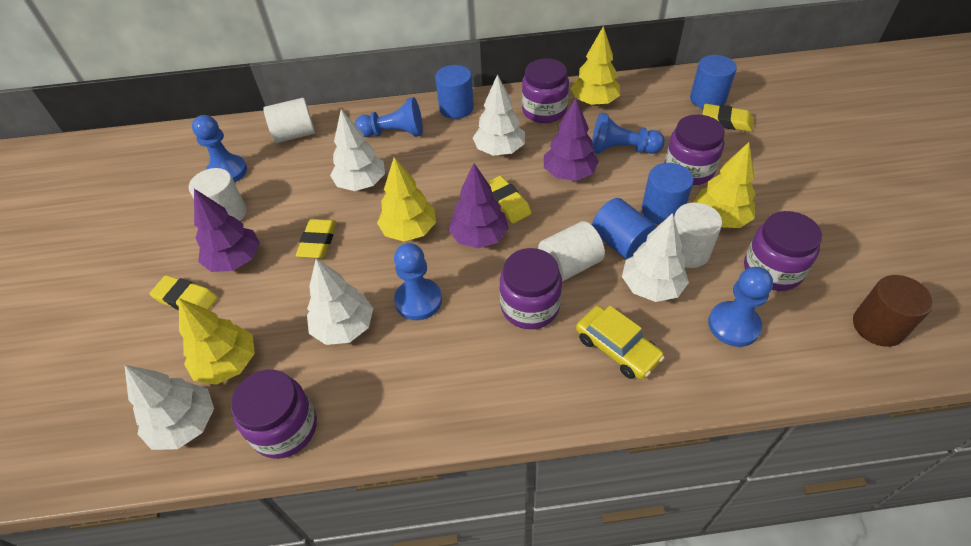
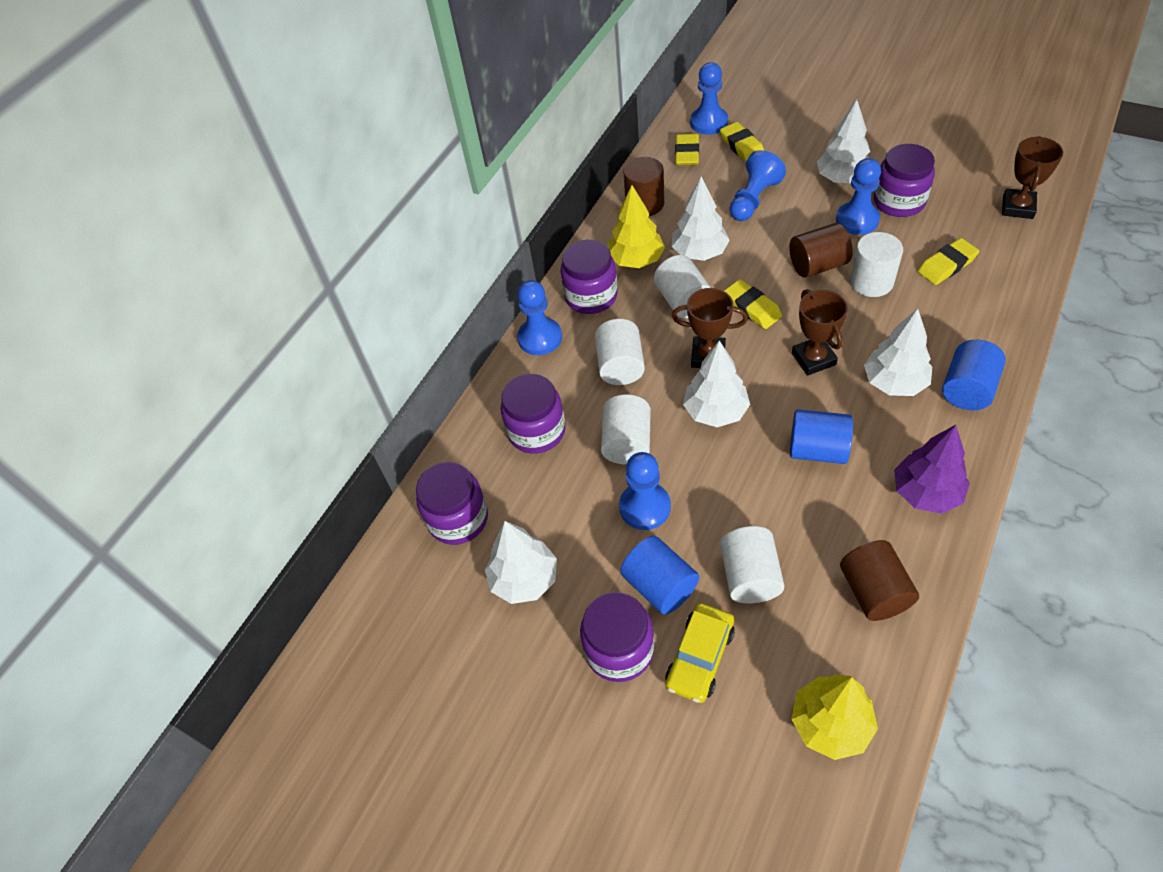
blue cylinder: 4 -> 3
brown cylinder: 1 -> 3
brown trophy: 0 -> 3
purple tree: 3 -> 1
white cylinder: 4 -> 5
yellow tree: 4 -> 2

